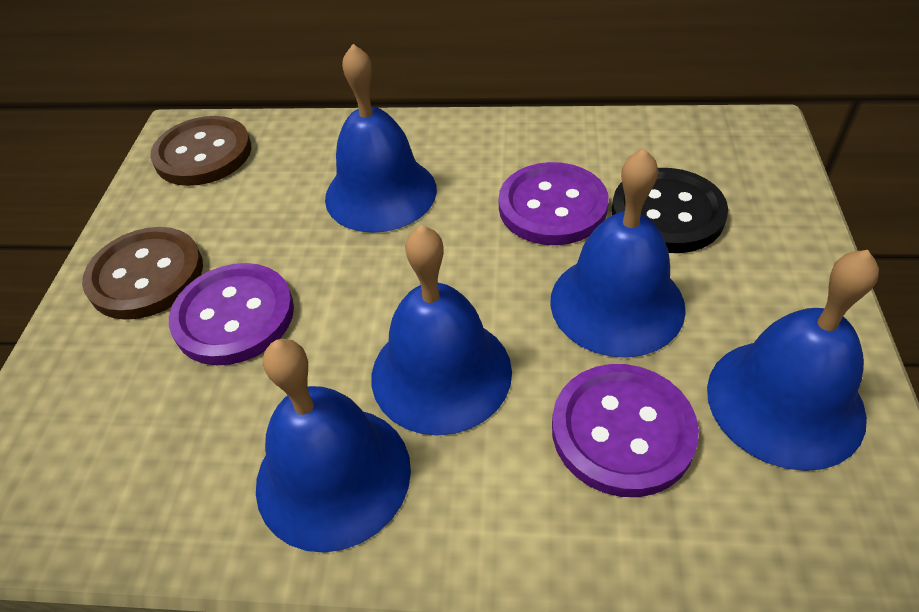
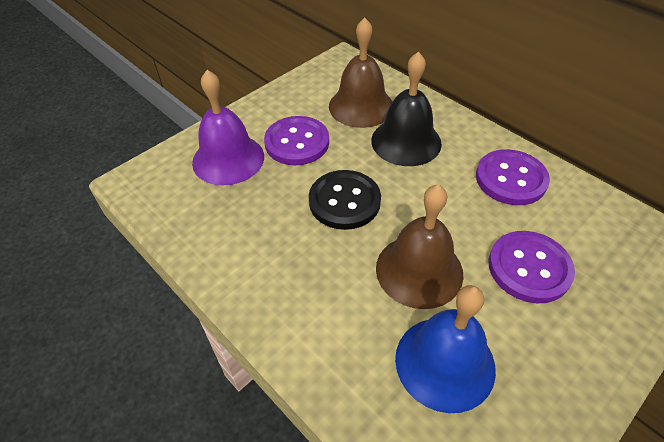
black bell: 0 -> 1
blue bell: 5 -> 1
brown bell: 0 -> 2
brown button: 2 -> 0
purple bell: 0 -> 1

